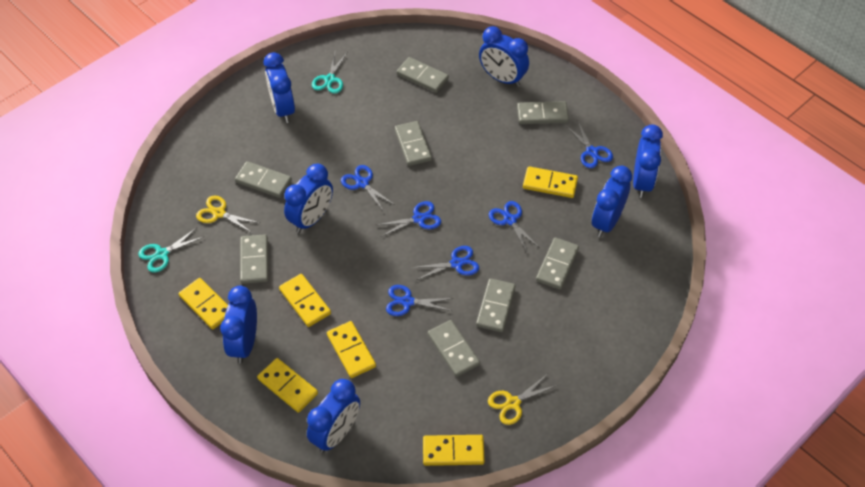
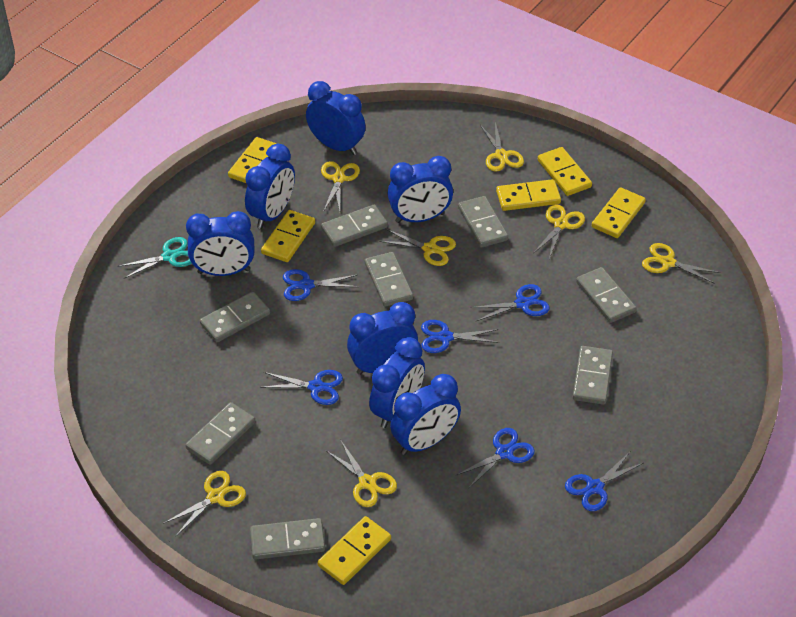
turquoise scissors: 2 -> 1
yellow scissors: 2 -> 7

